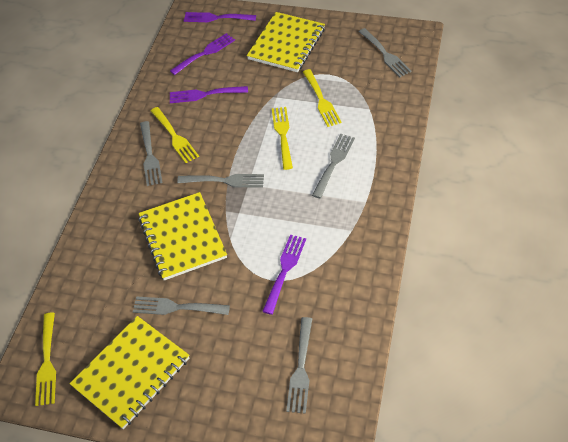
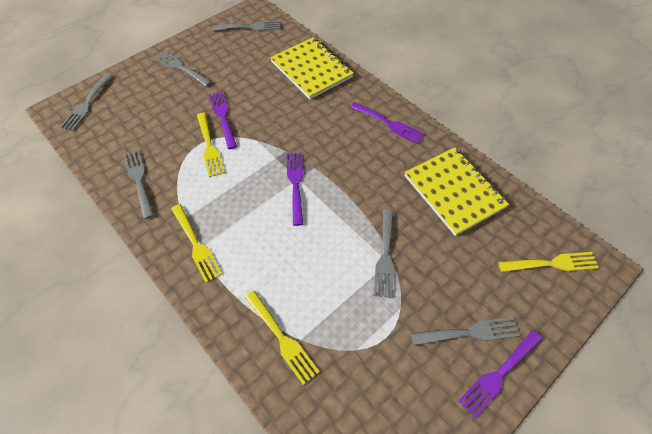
yellow notebook: 3 -> 2

